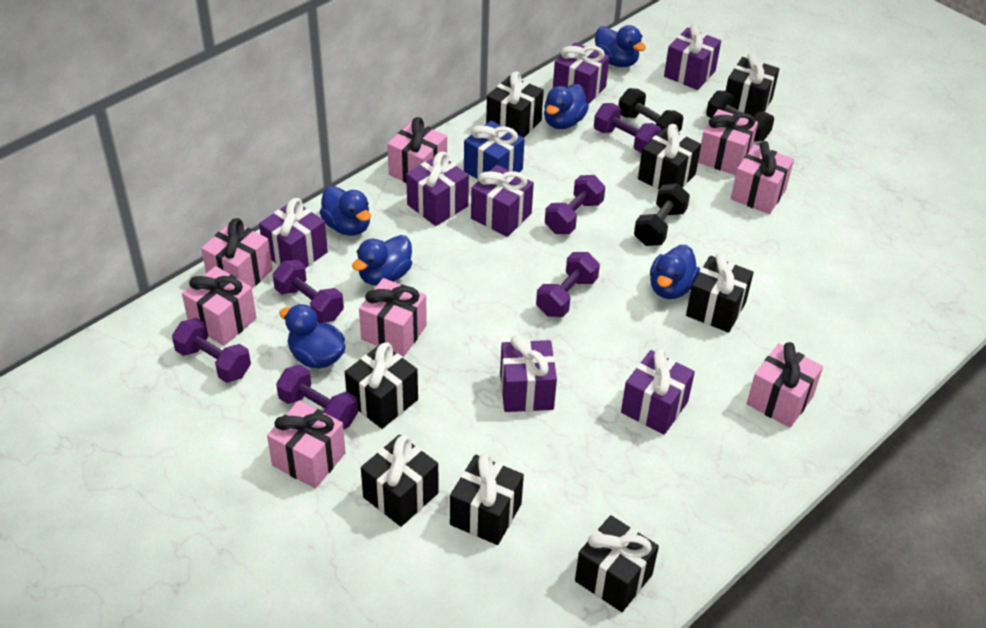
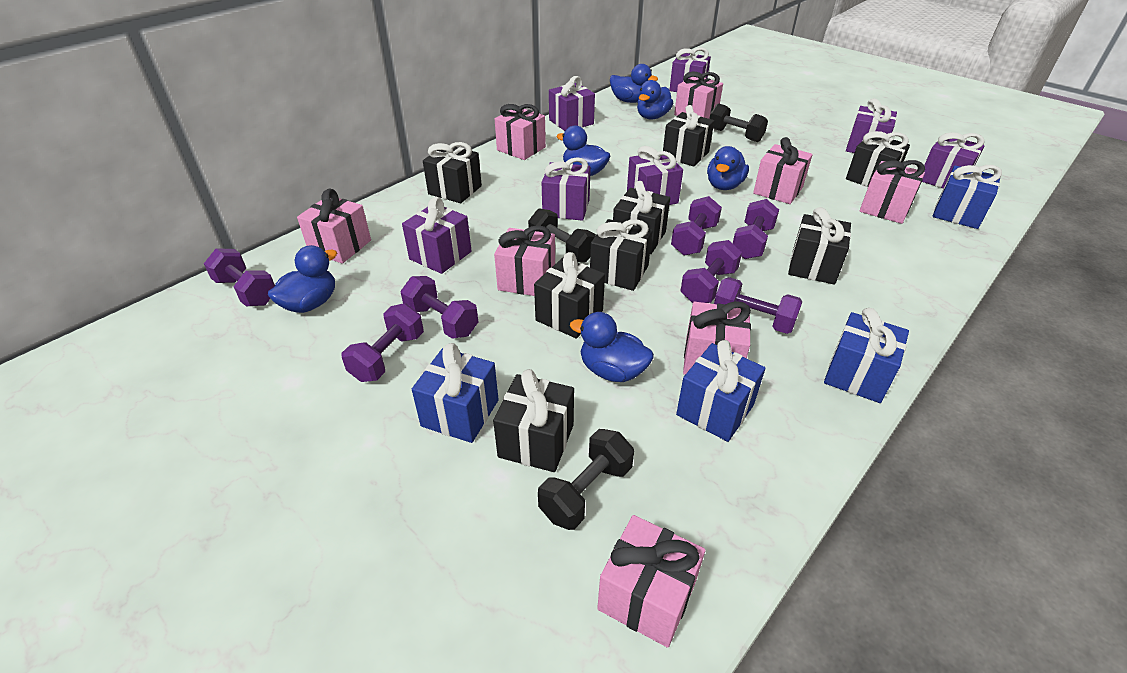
blue gift: 1 -> 4
purple dumbbell: 6 -> 7

